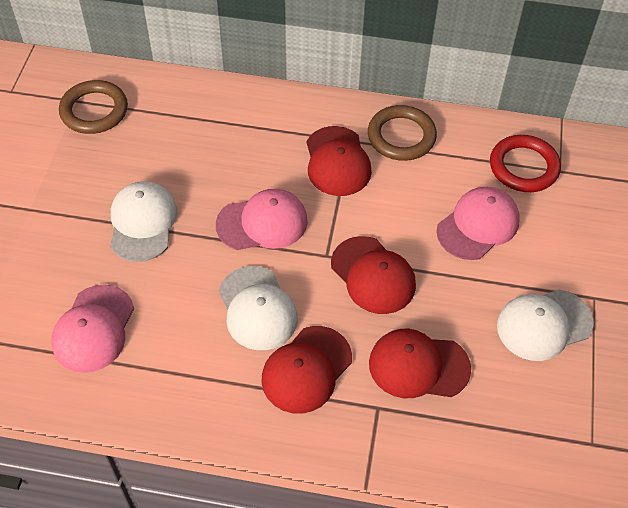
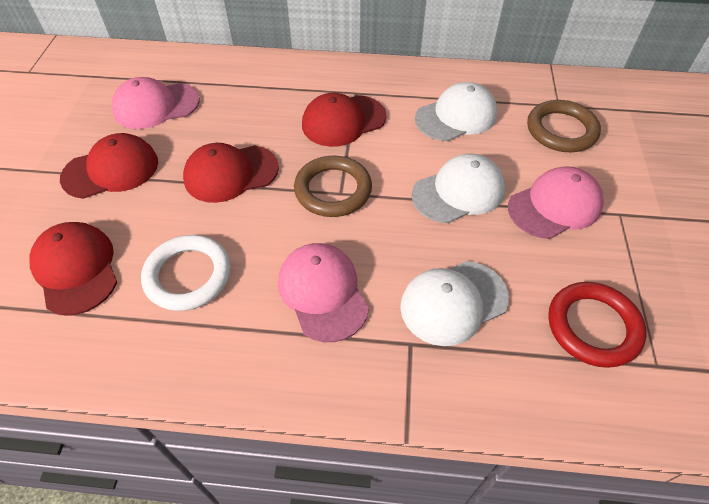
white ring: 0 -> 1

